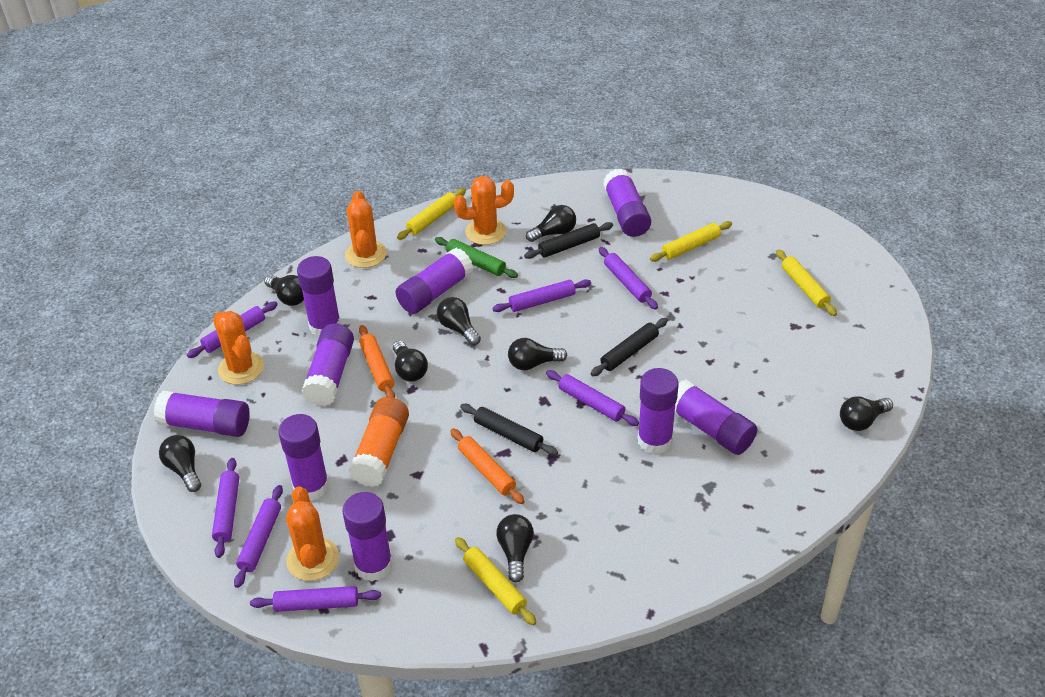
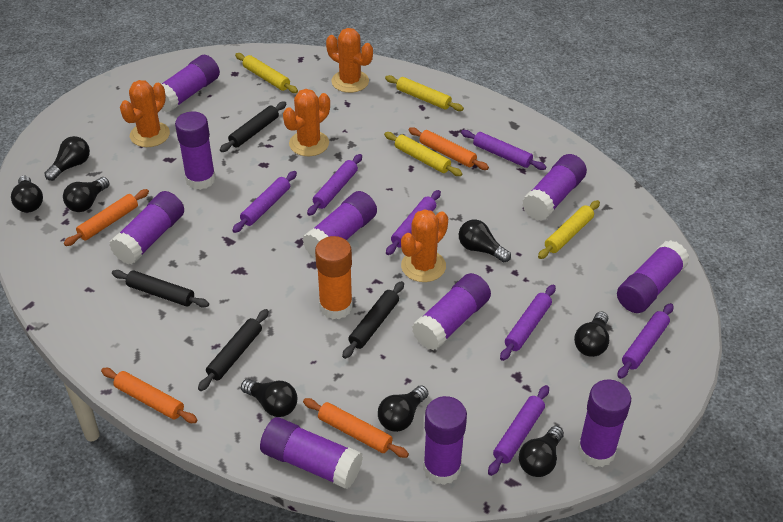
black rolling pin: 3 -> 4
green rolling pin: 1 -> 0
orange rolling pin: 2 -> 4
purple glue stick: 9 -> 10

